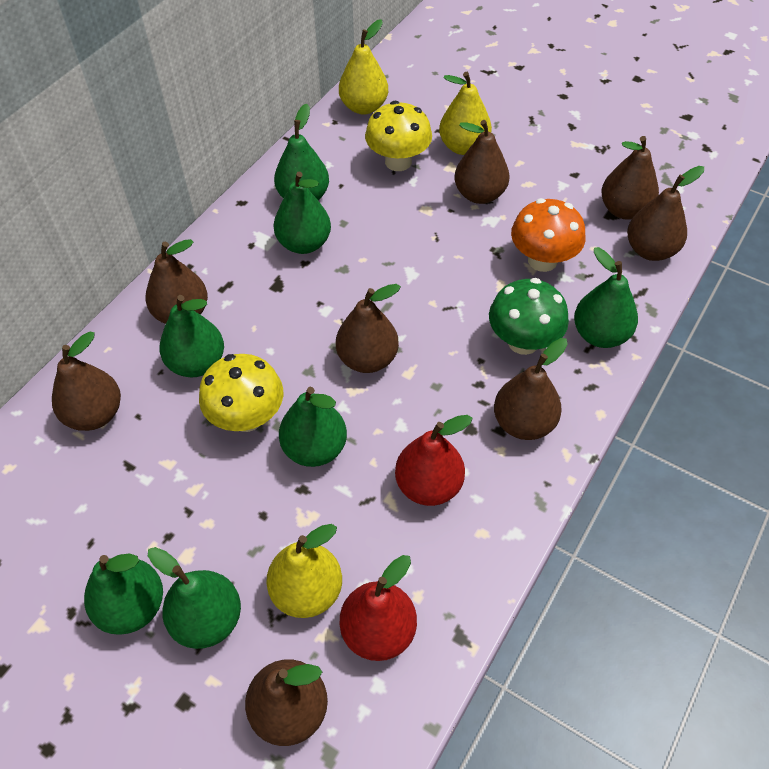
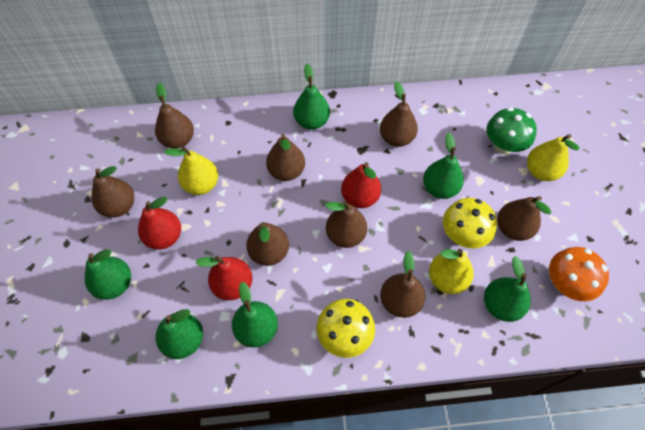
green pear: 7 -> 6
red pear: 2 -> 3

